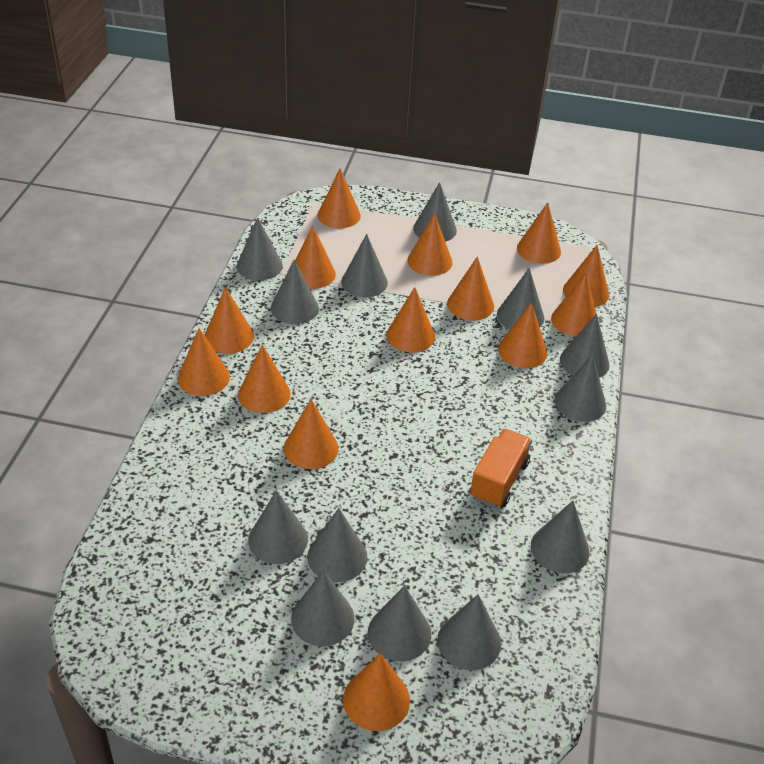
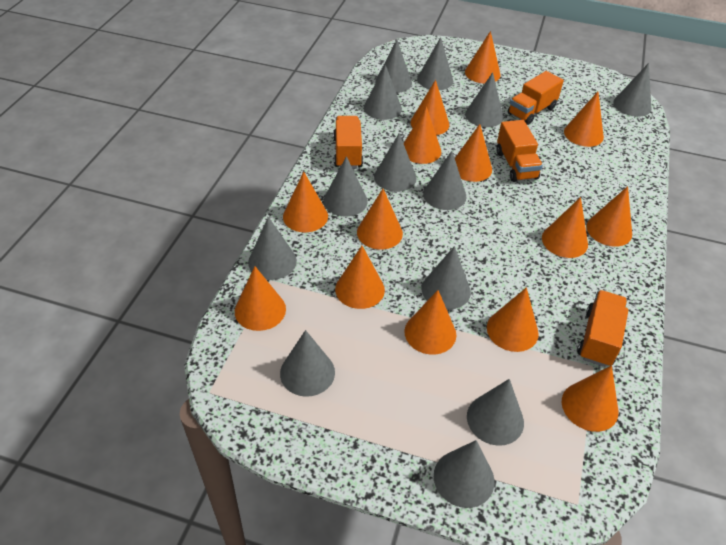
orange truck: 1 -> 4

